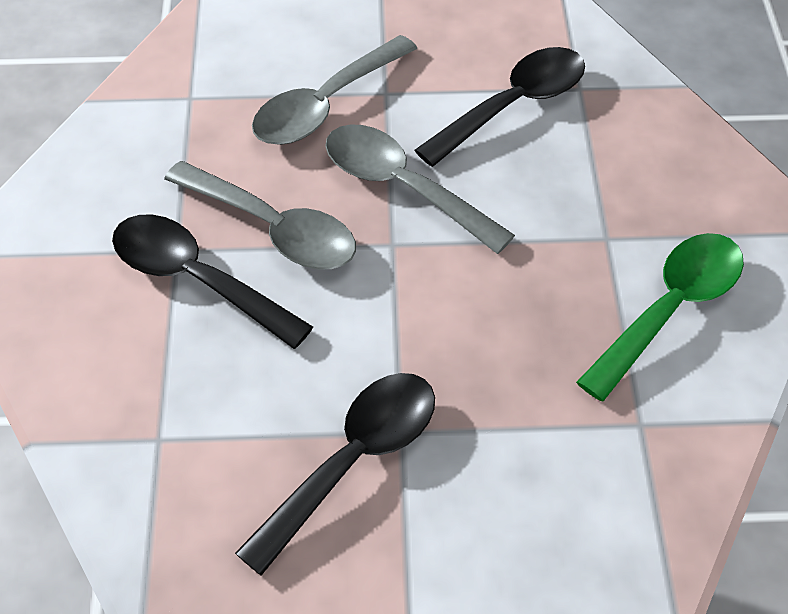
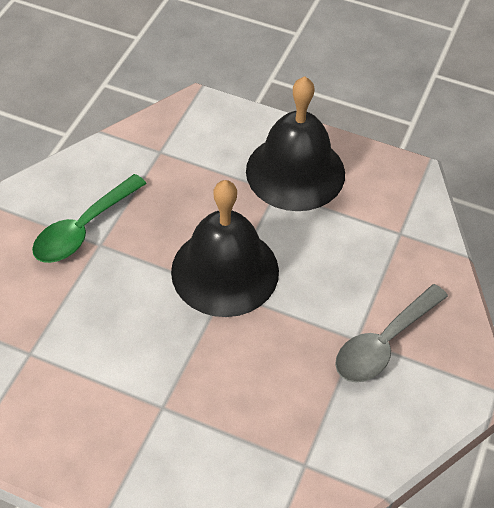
black bell: 0 -> 2
black spoon: 3 -> 0
grey spoon: 3 -> 1

